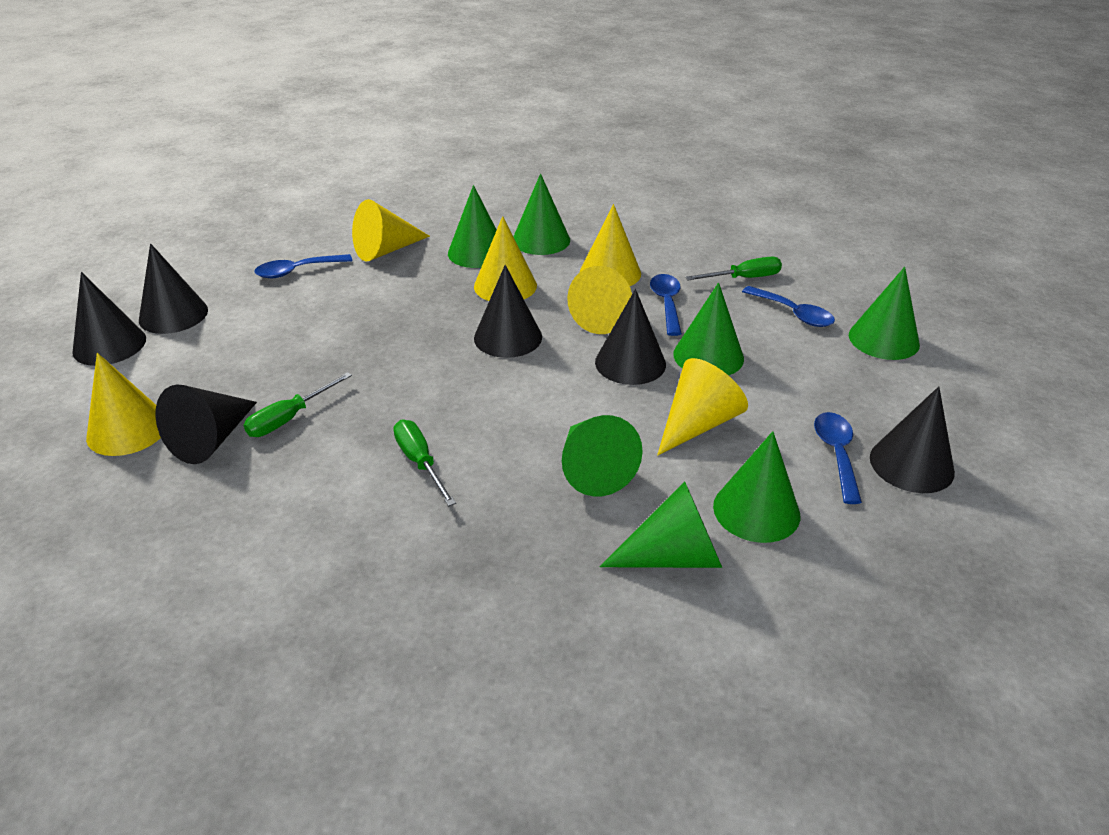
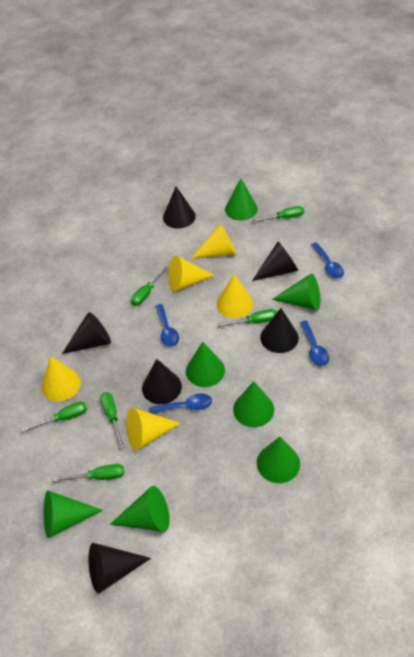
green screwdriver: 3 -> 6
yellow cone: 6 -> 5

